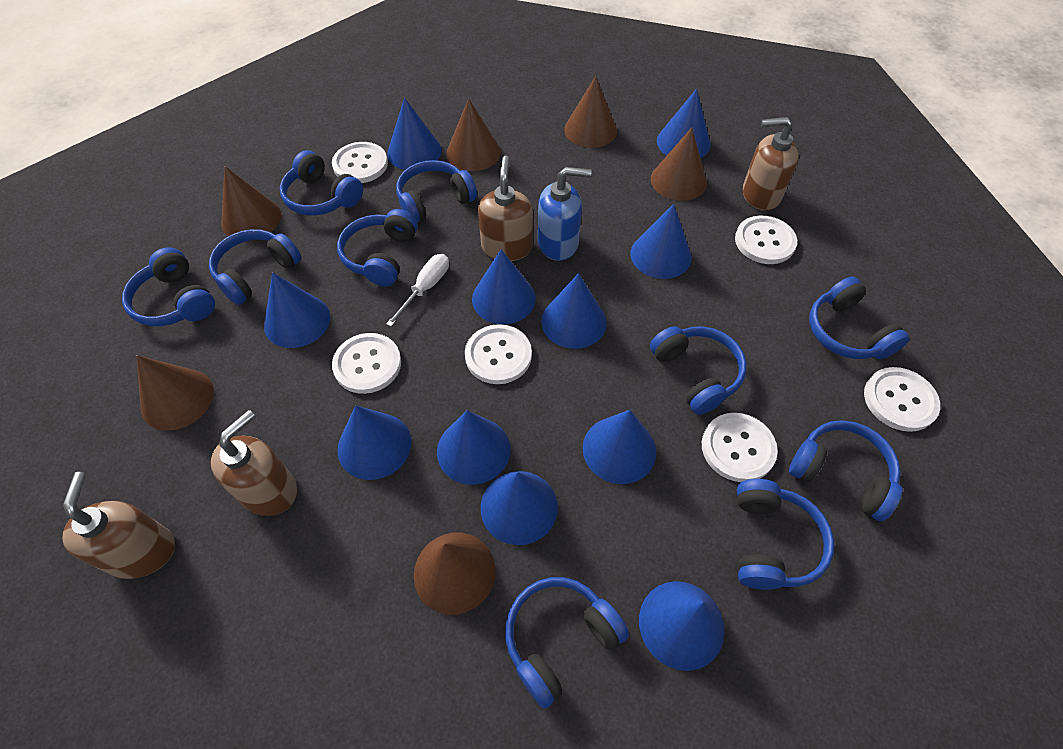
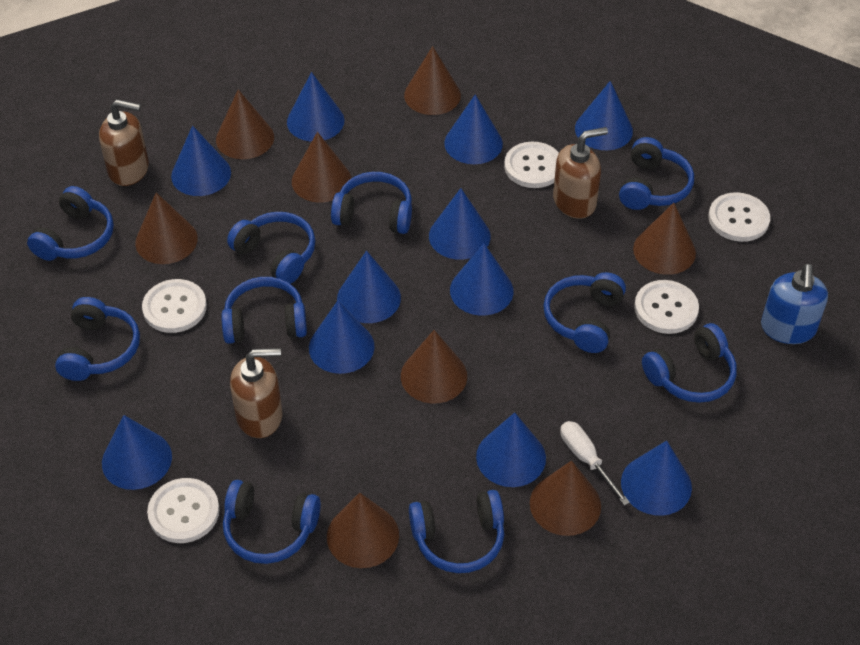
brown cone: 6 -> 8
brown soap dispenser: 4 -> 3
white button: 6 -> 5

